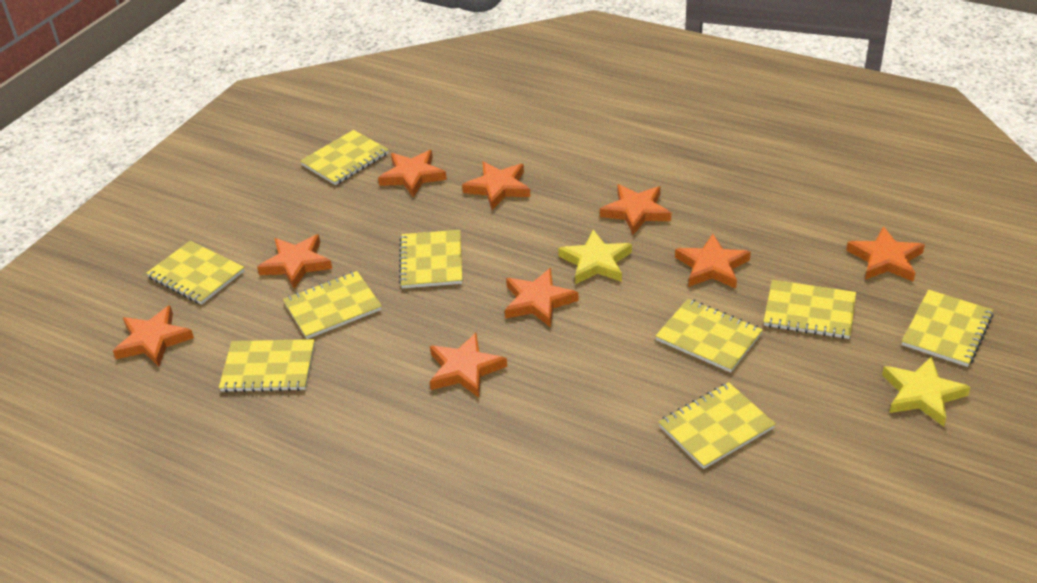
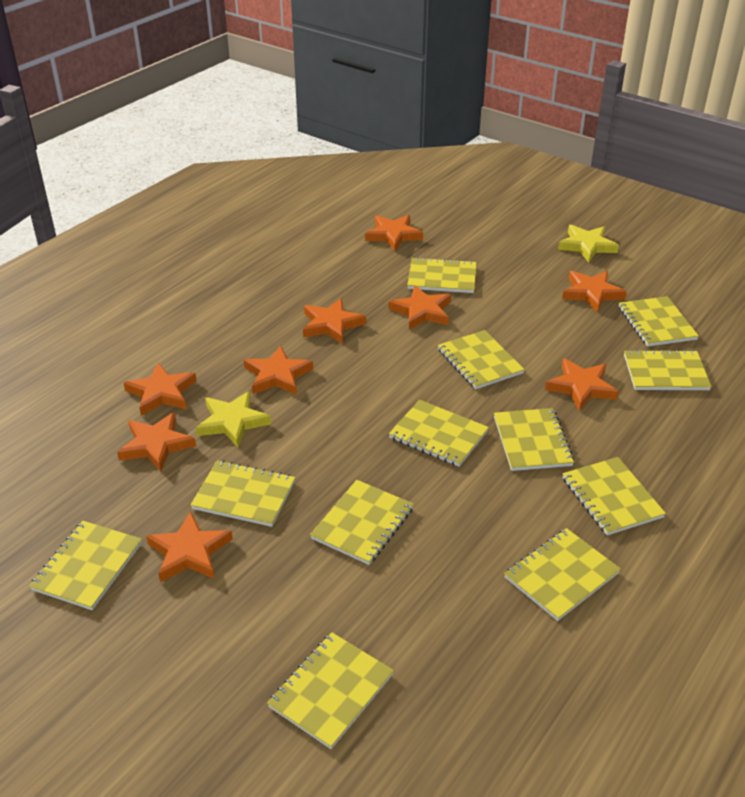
yellow notebook: 9 -> 12

